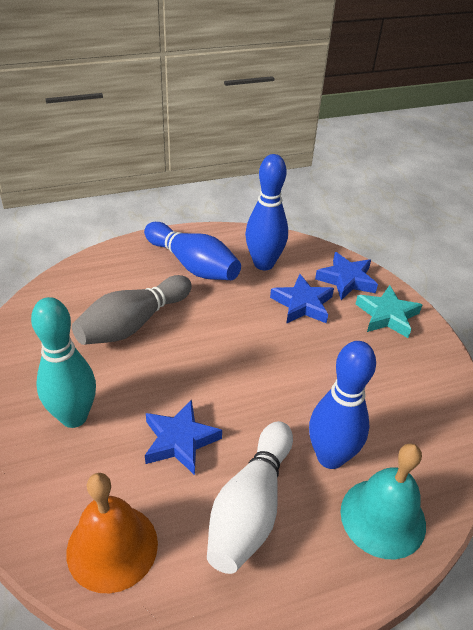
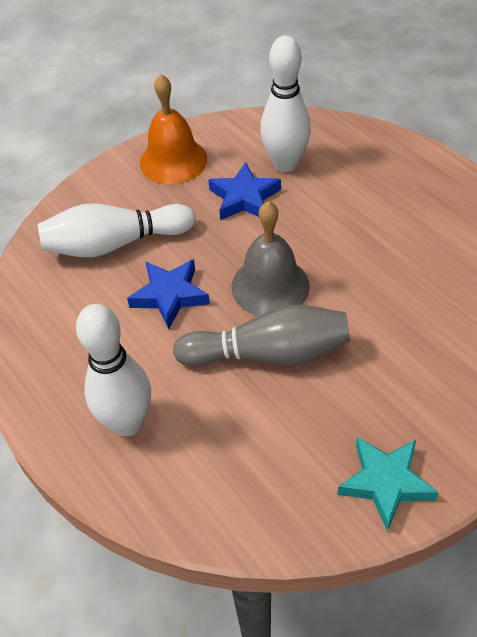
blue bowling pin: 3 -> 0
blue star: 3 -> 2
grey bell: 0 -> 1
turquoise bell: 1 -> 0
turquoise bowling pin: 1 -> 0
white bowling pin: 1 -> 3

